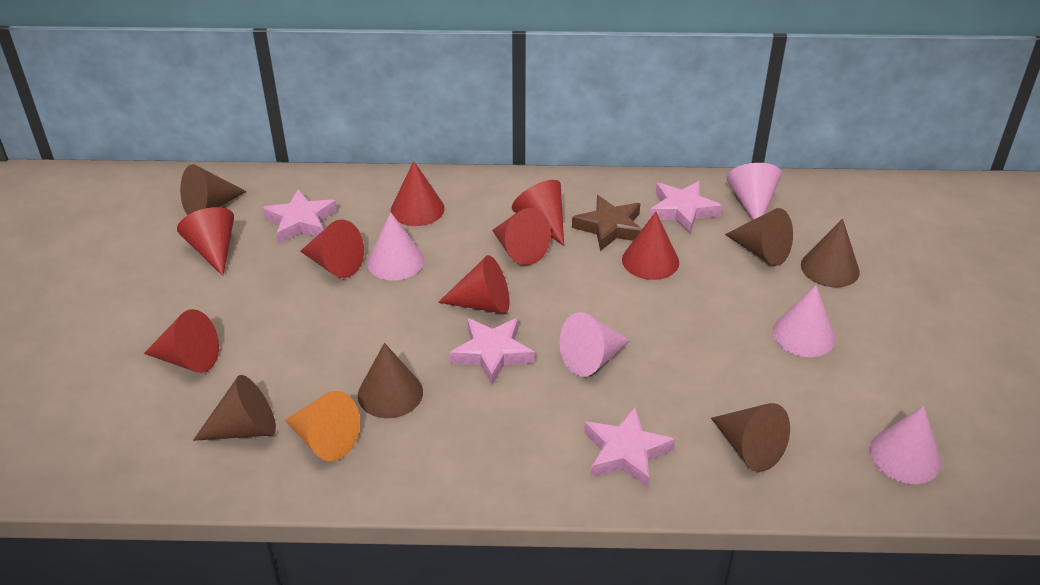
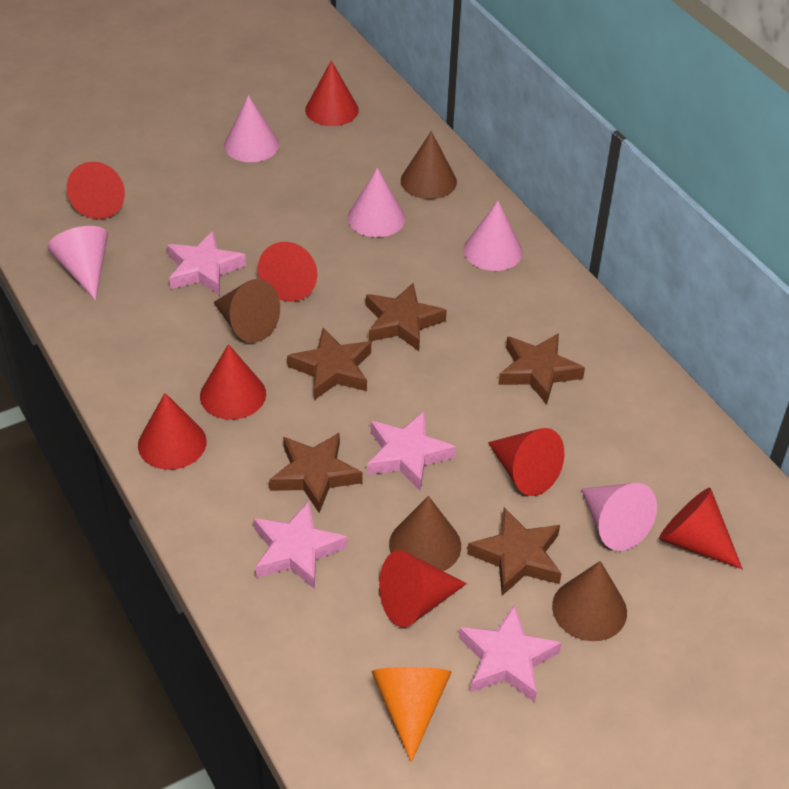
brown cone: 6 -> 4
brown star: 1 -> 5

